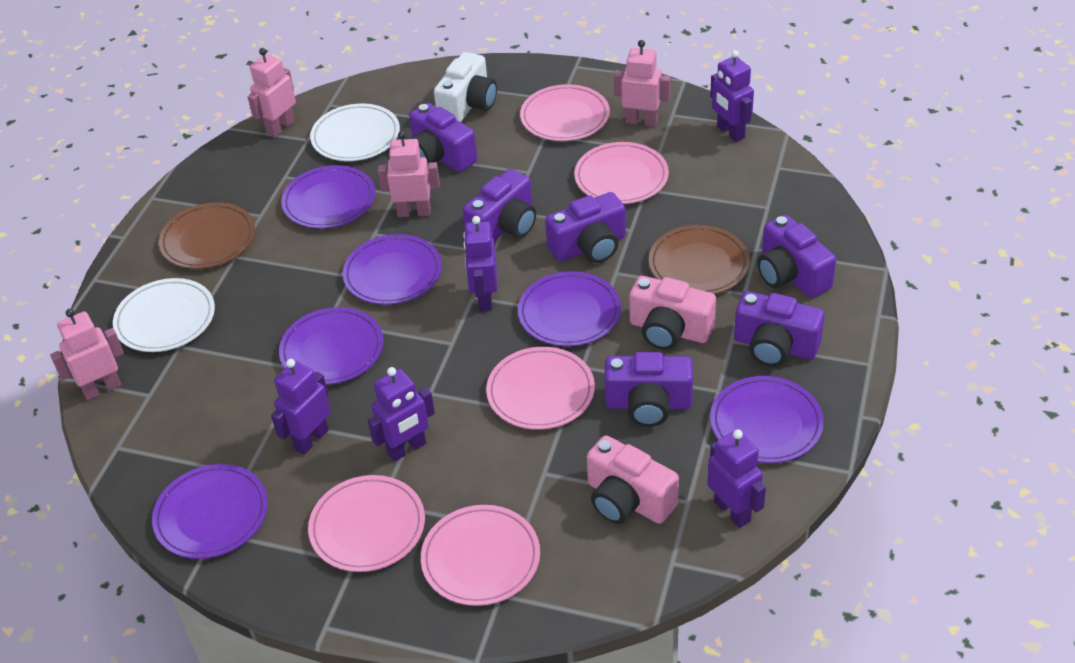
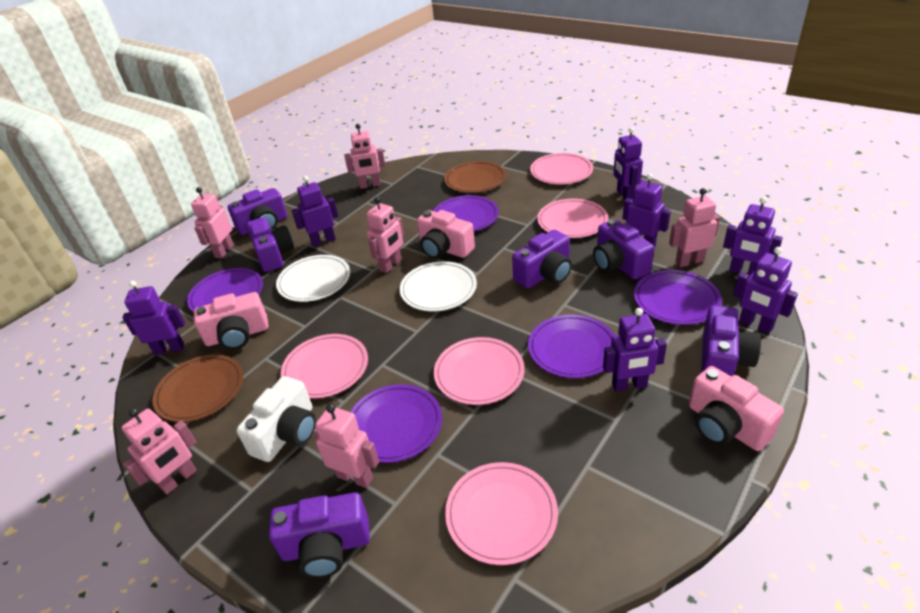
pink camera: 2 -> 3
pink robot: 4 -> 6
purple plate: 6 -> 5
purple robot: 5 -> 7

